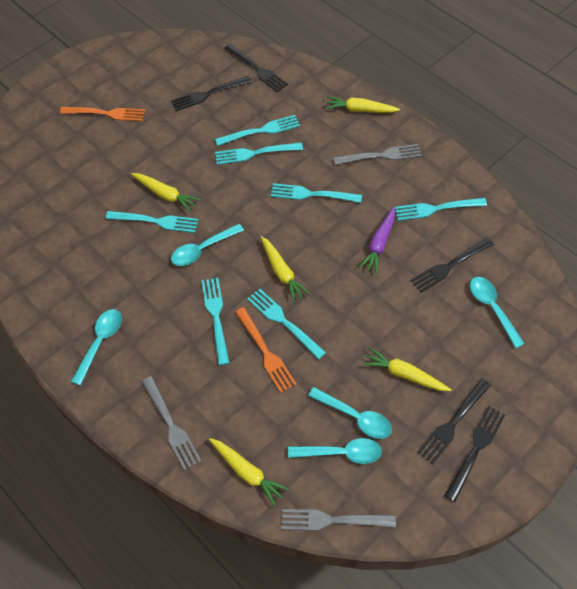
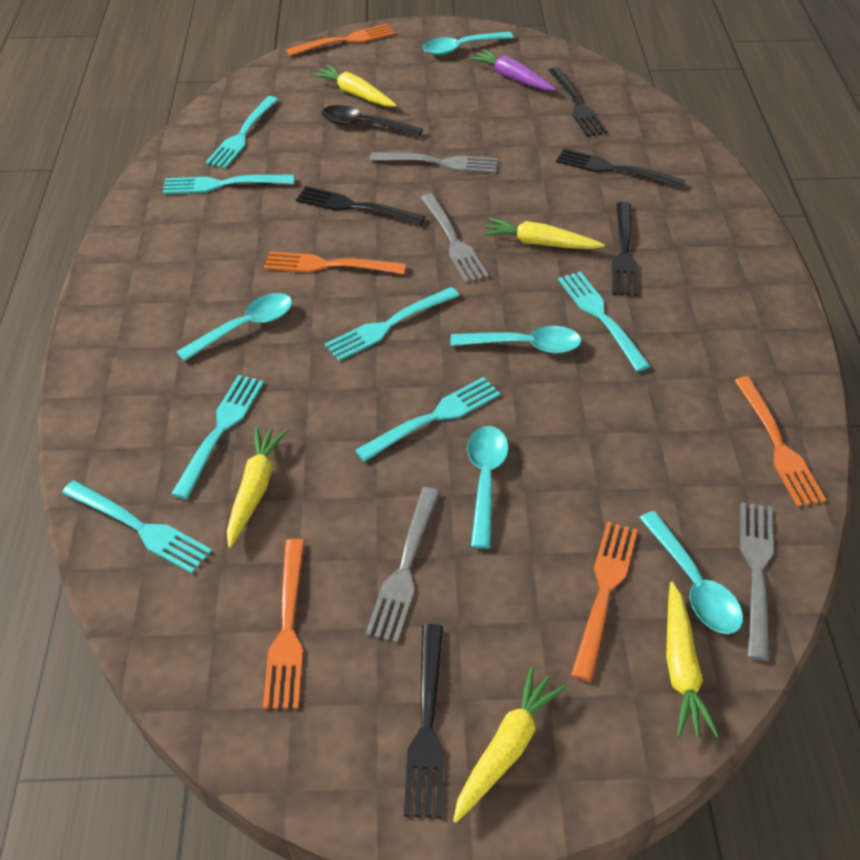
black spoon: 0 -> 1
grey fork: 3 -> 4
orange fork: 2 -> 5

